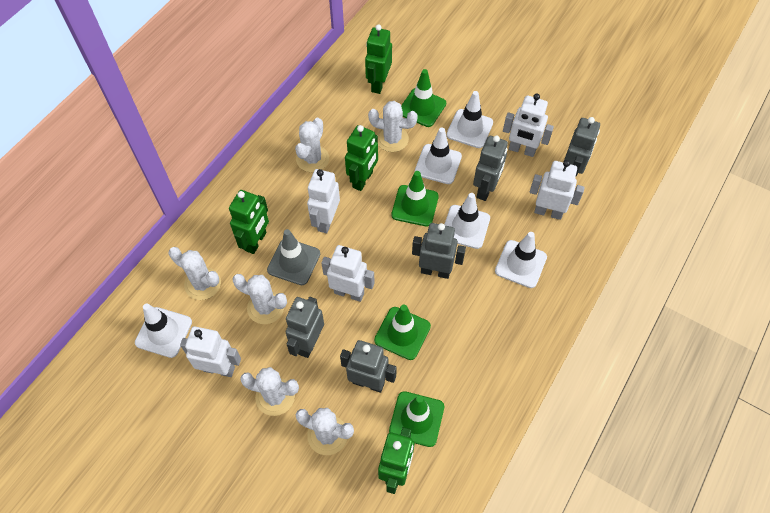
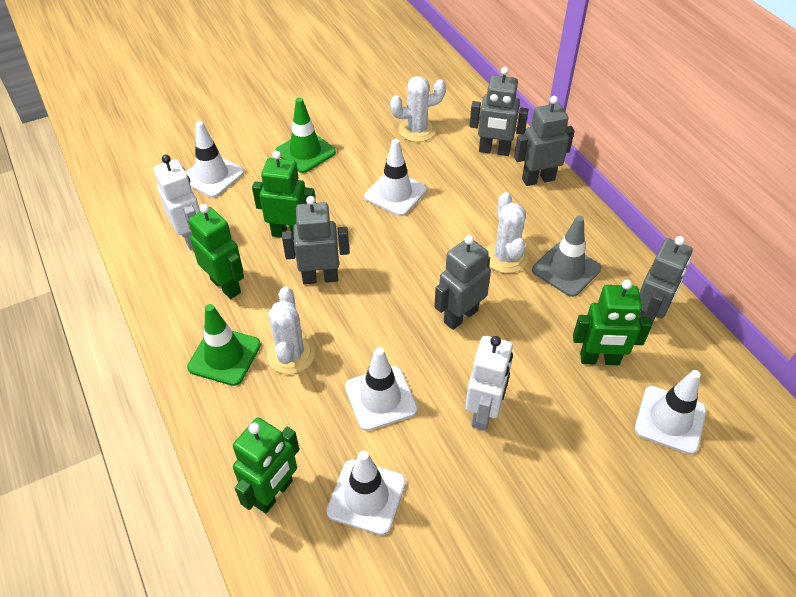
green traffic cone: 4 -> 2
white cactus: 6 -> 3
white robot: 5 -> 2

